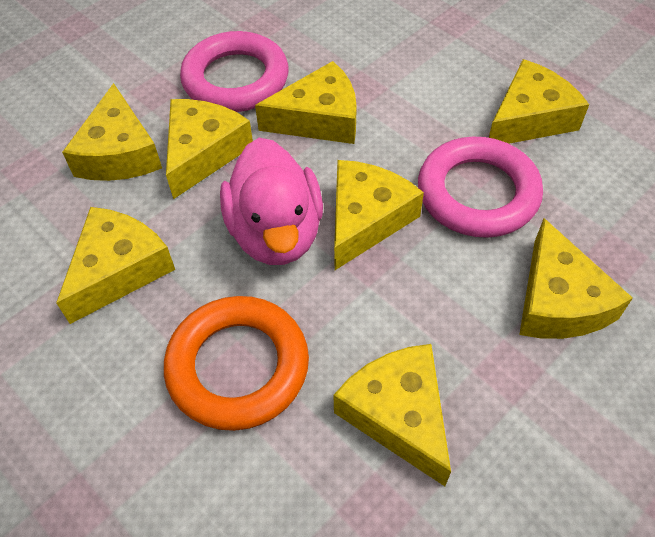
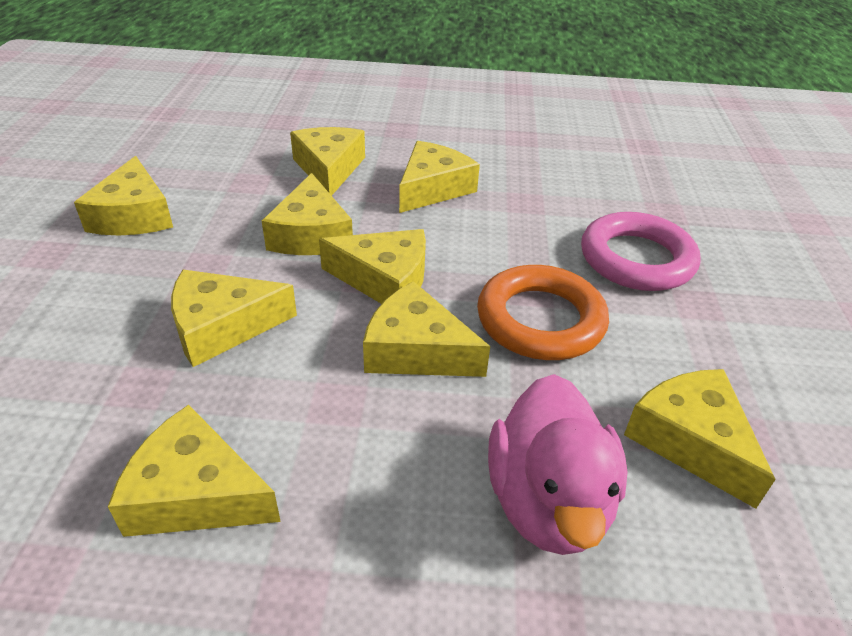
pink ring: 2 -> 1
yellow cheese: 8 -> 9

